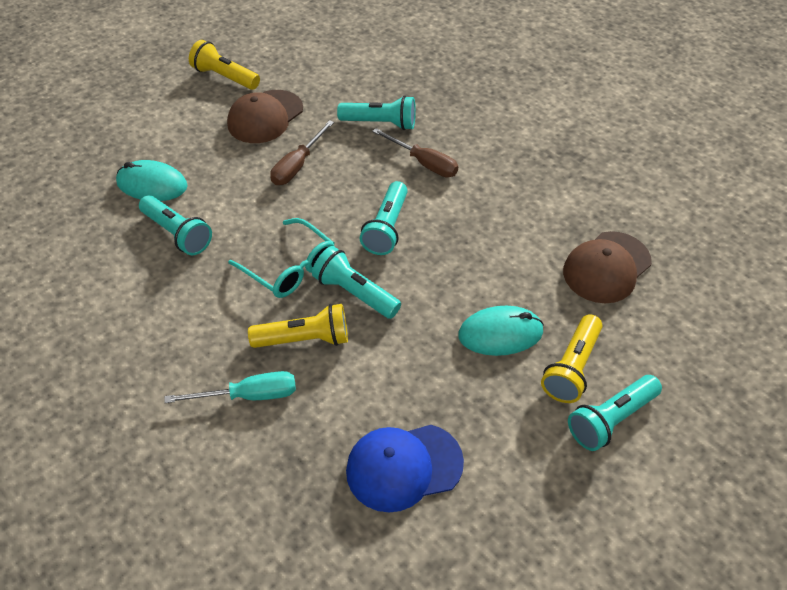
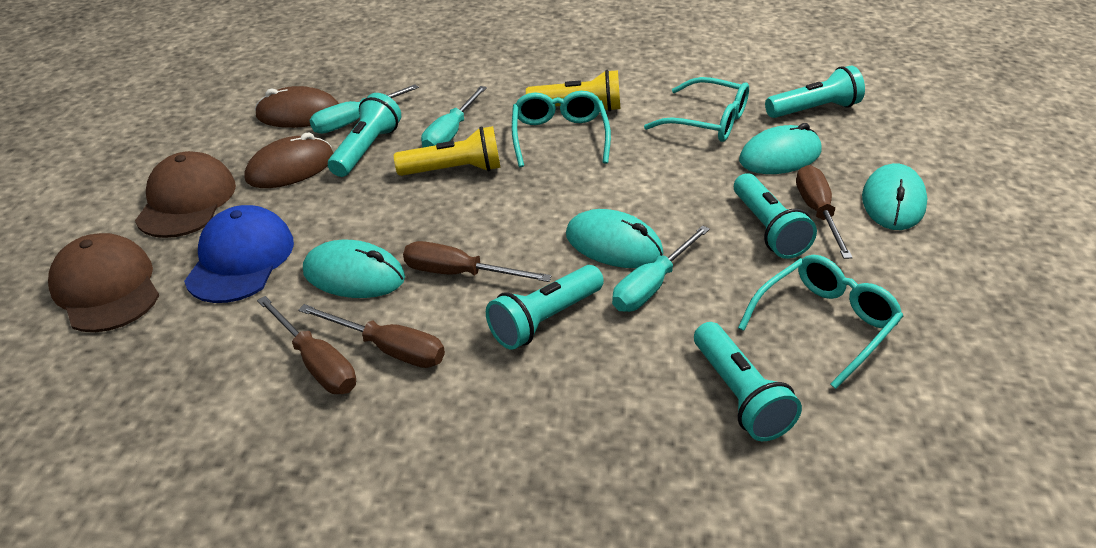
brown mouse: 0 -> 2
brown screwdriver: 2 -> 4
turquoise glasses: 1 -> 3
turquoise mouse: 2 -> 4
turquoise screwdriver: 1 -> 3
yellow flashlight: 3 -> 2

